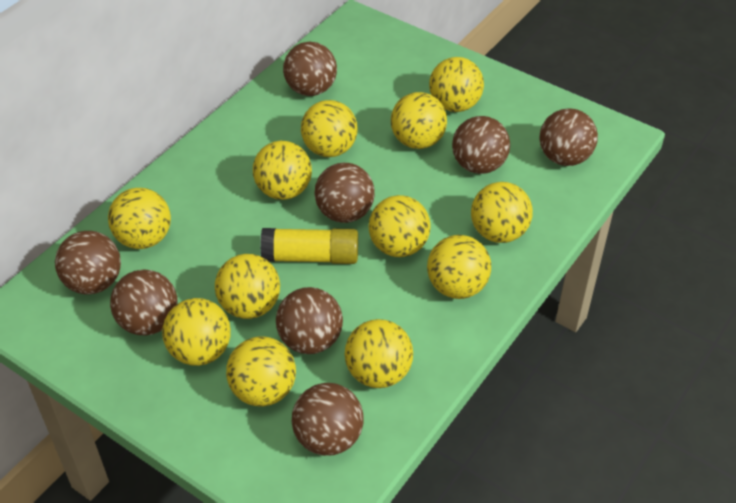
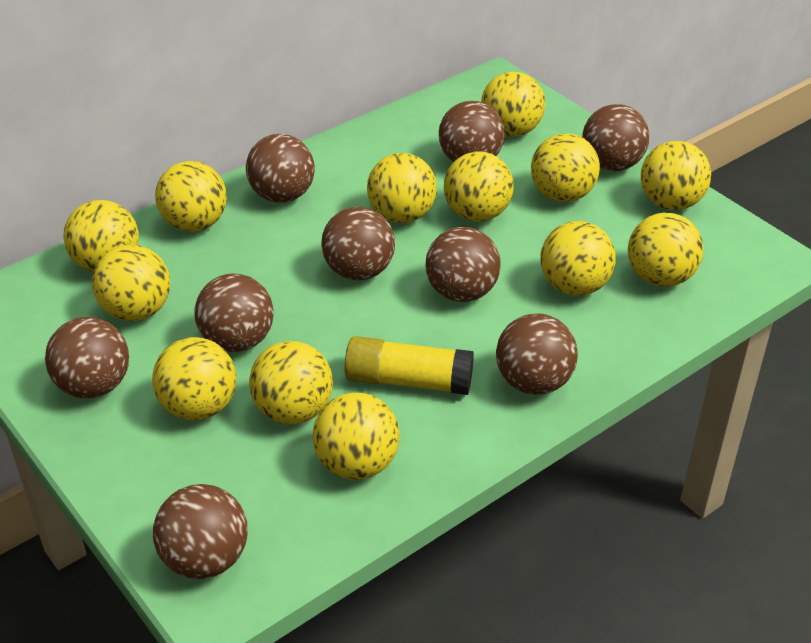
brown ball: 8 -> 9
yellow ball: 12 -> 13

